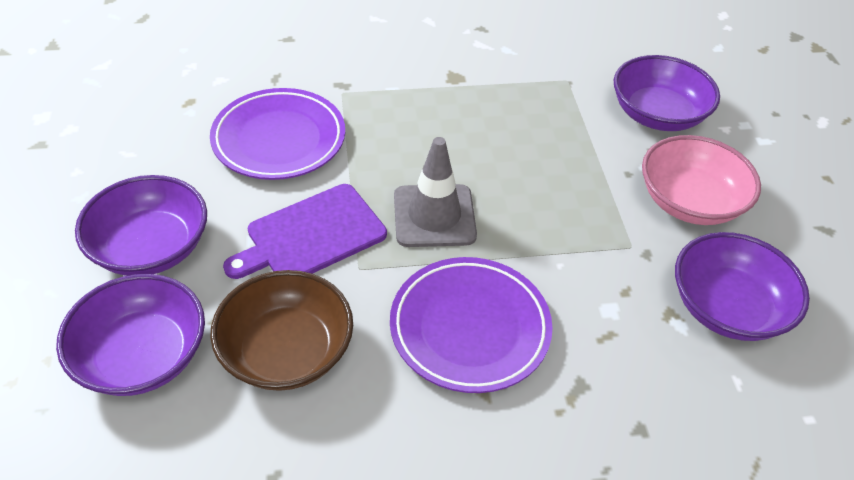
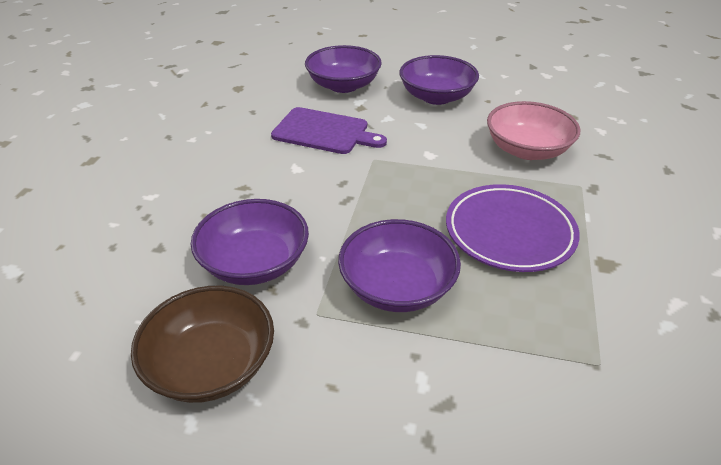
grey traffic cone: 1 -> 0
purple plate: 2 -> 1

